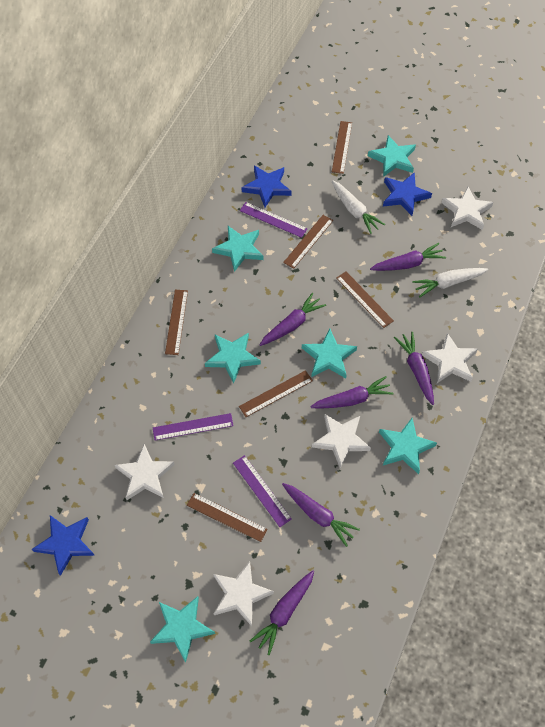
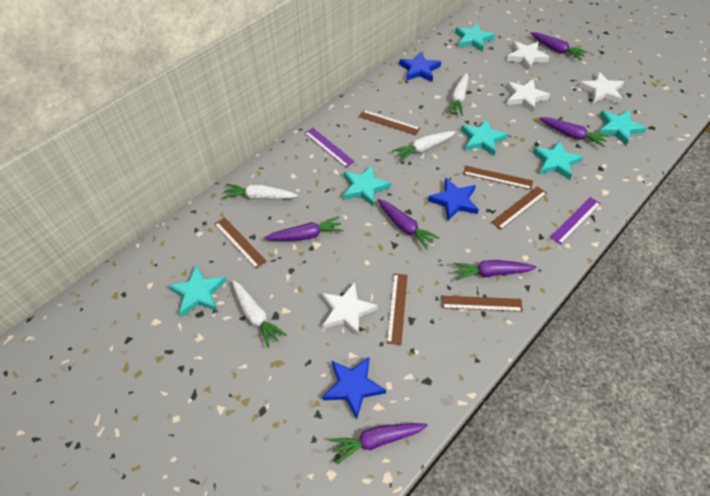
purple ruler: 3 -> 2
white carrot: 2 -> 4
white star: 5 -> 4

